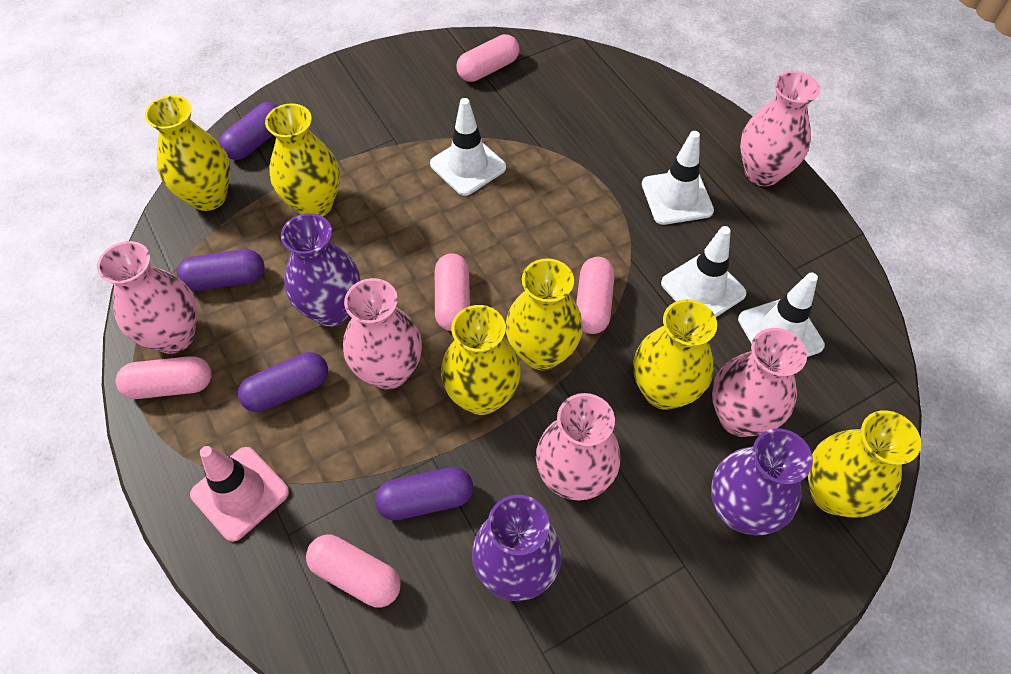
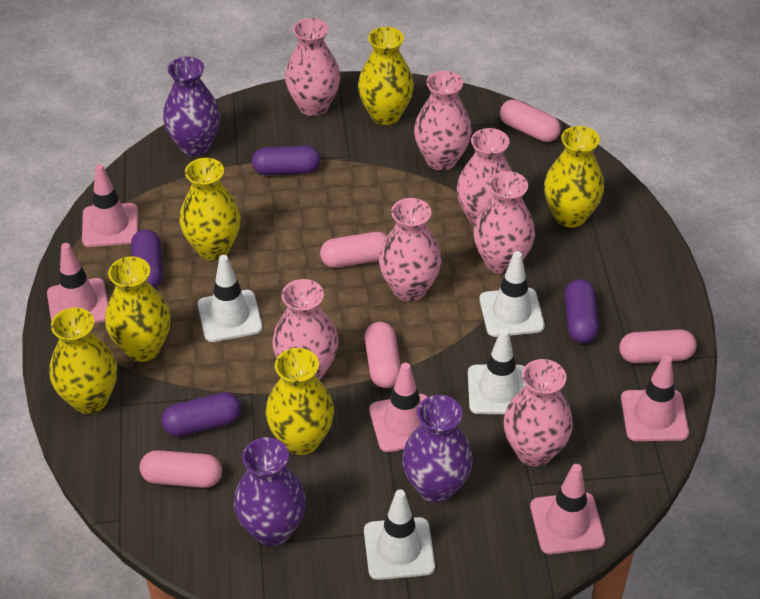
pink traffic cone: 1 -> 5
pink vase: 5 -> 7

